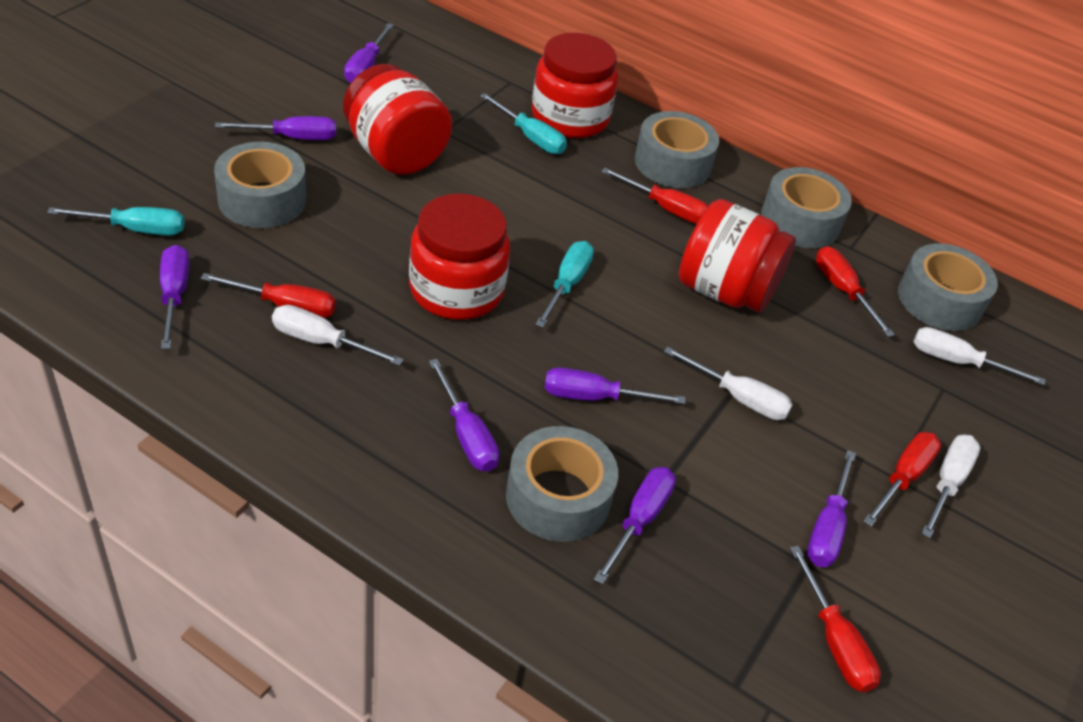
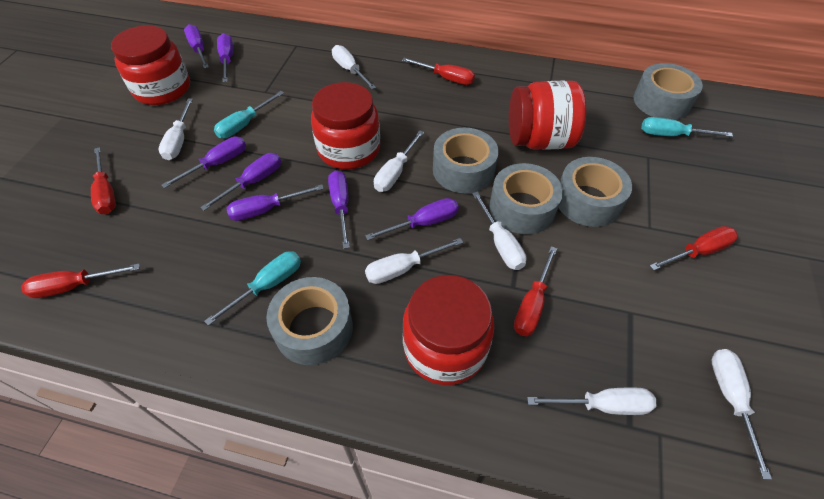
white screwdriver: 4 -> 7

